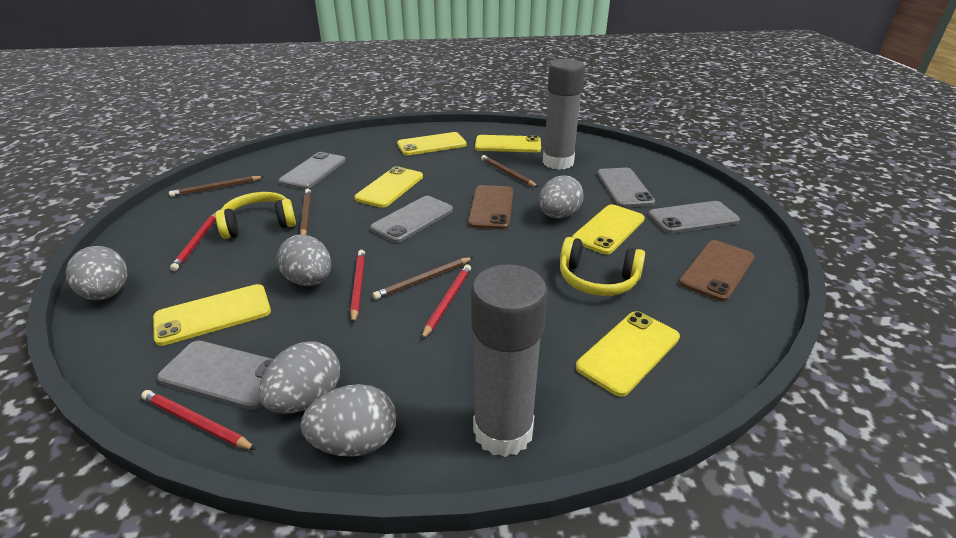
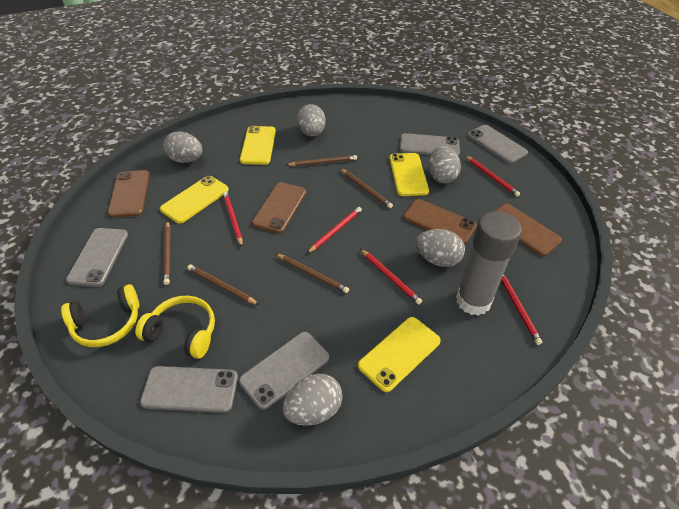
brown pencil: 4 -> 5
brown phone: 2 -> 4
grey glue stick: 2 -> 1
red pencil: 4 -> 5
yellow phone: 6 -> 4

